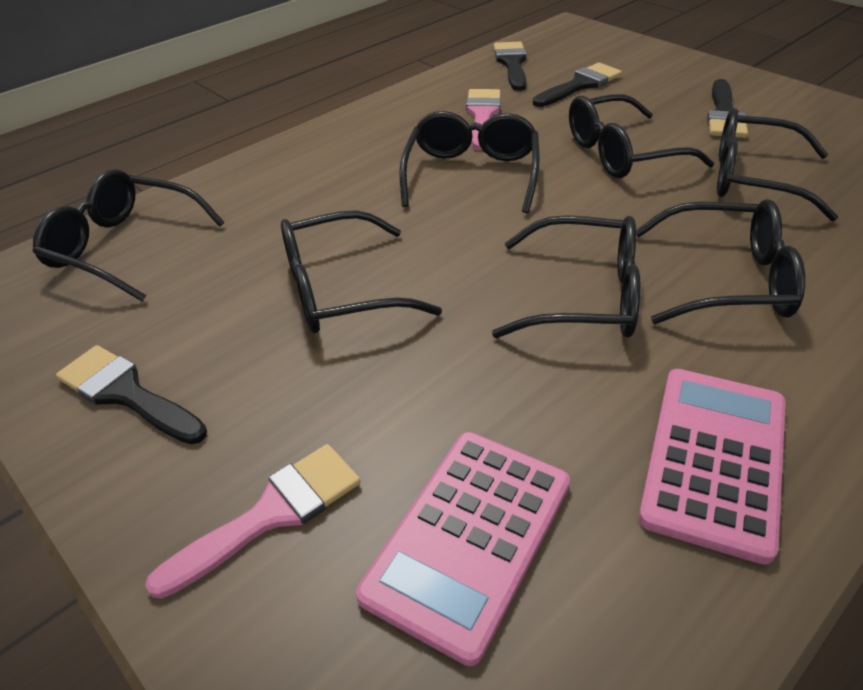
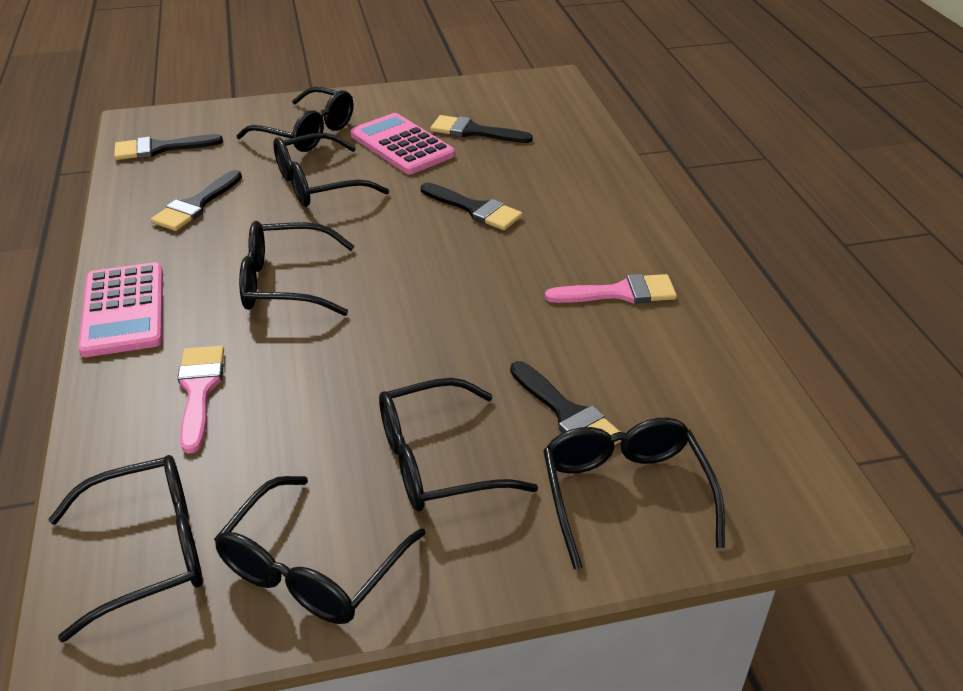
black brush: 4 -> 5

